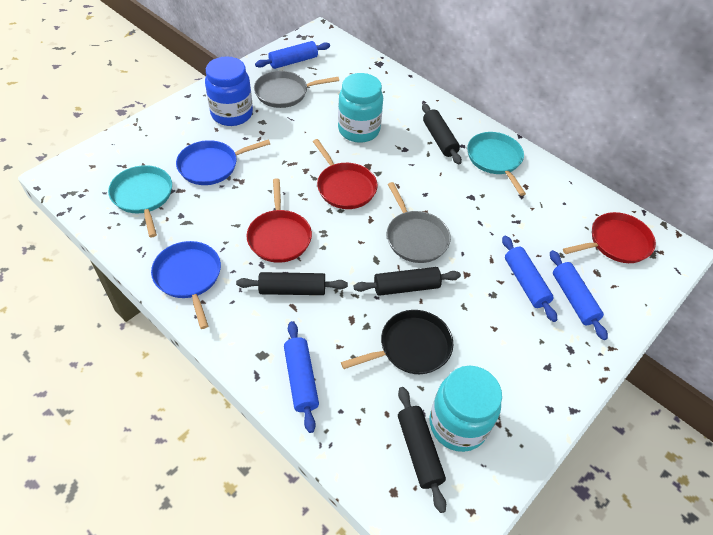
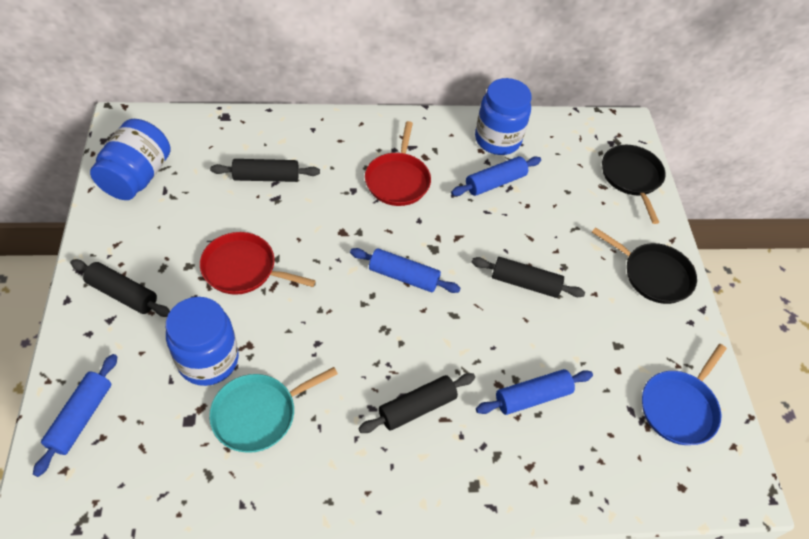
black pan: 1 -> 2
blue jar: 1 -> 3
blue pan: 2 -> 1
grey pan: 2 -> 0
red pan: 3 -> 2
turquoise jar: 2 -> 0
turquoise pan: 2 -> 1

